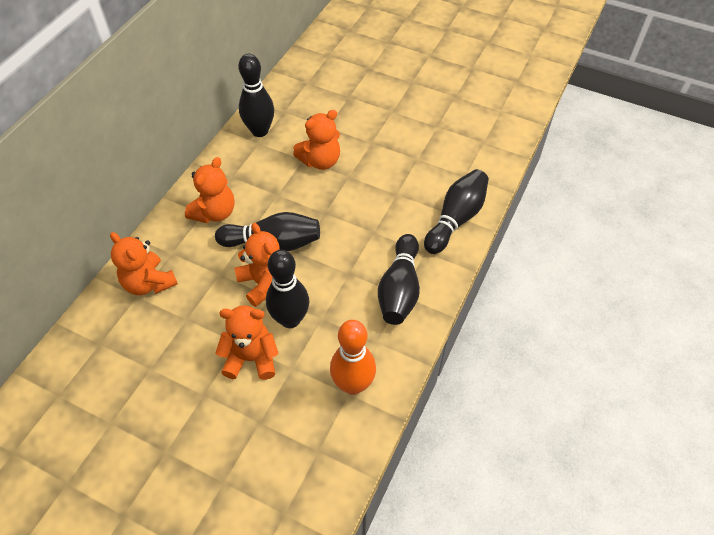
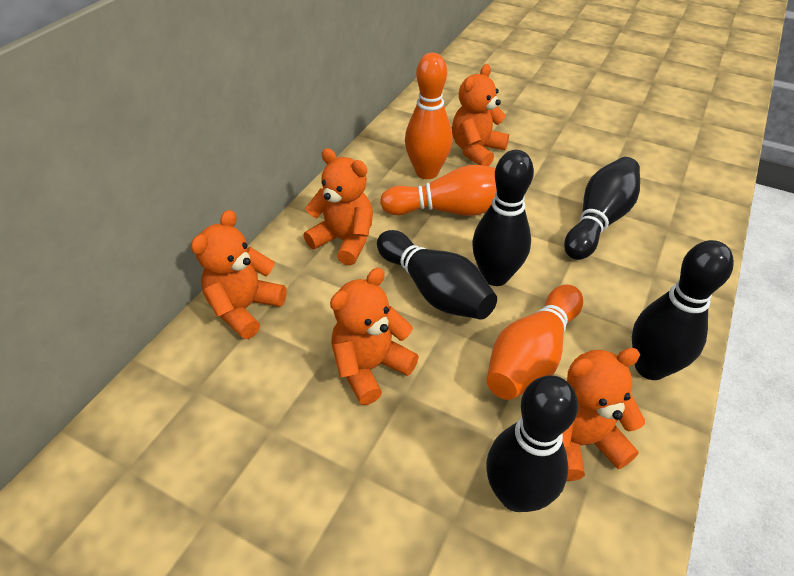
orange bowling pin: 1 -> 3

